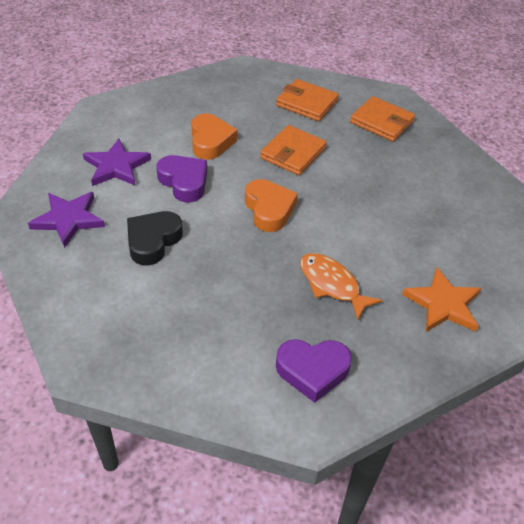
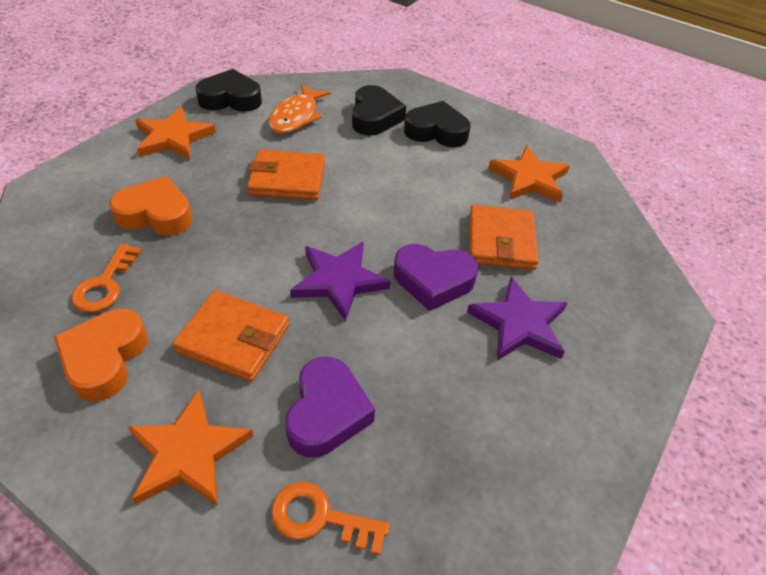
black heart: 1 -> 3
orange key: 0 -> 2
orange star: 1 -> 3

